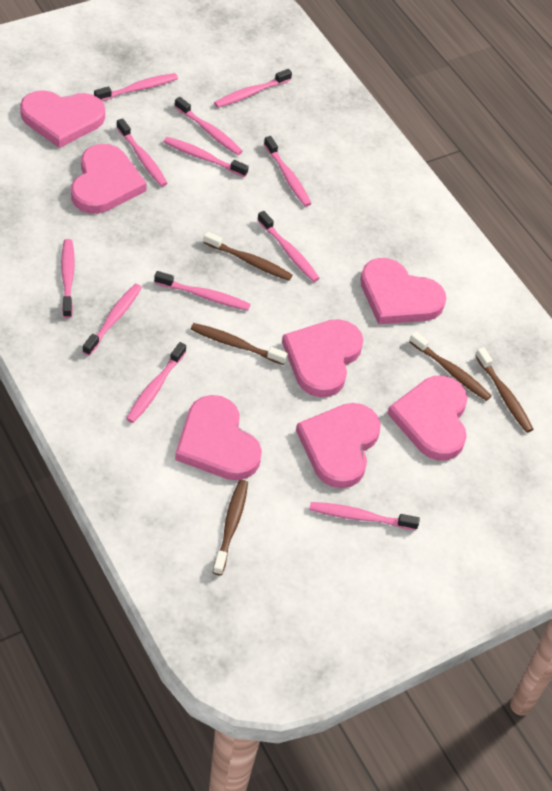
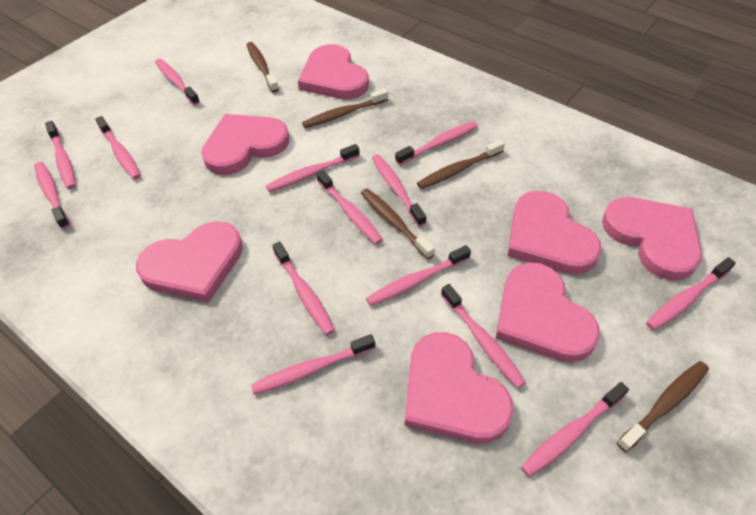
pink toothbrush: 12 -> 14

